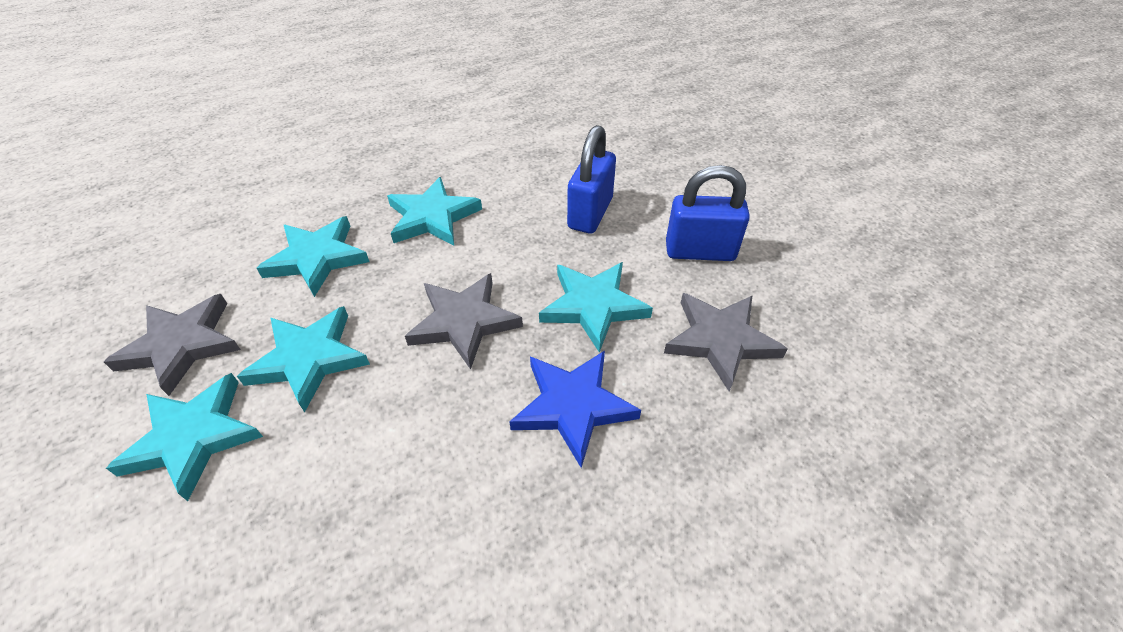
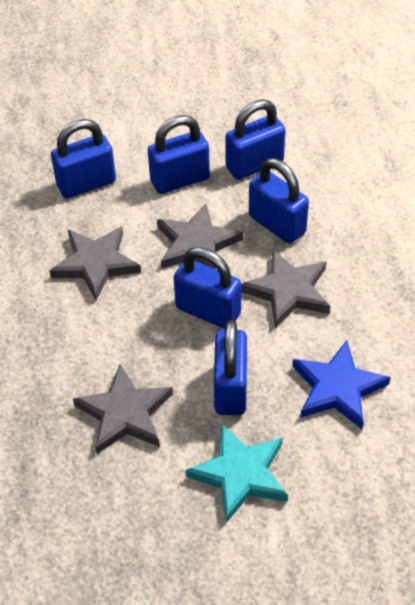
blue padlock: 2 -> 6
grey star: 3 -> 4
turquoise star: 5 -> 1

